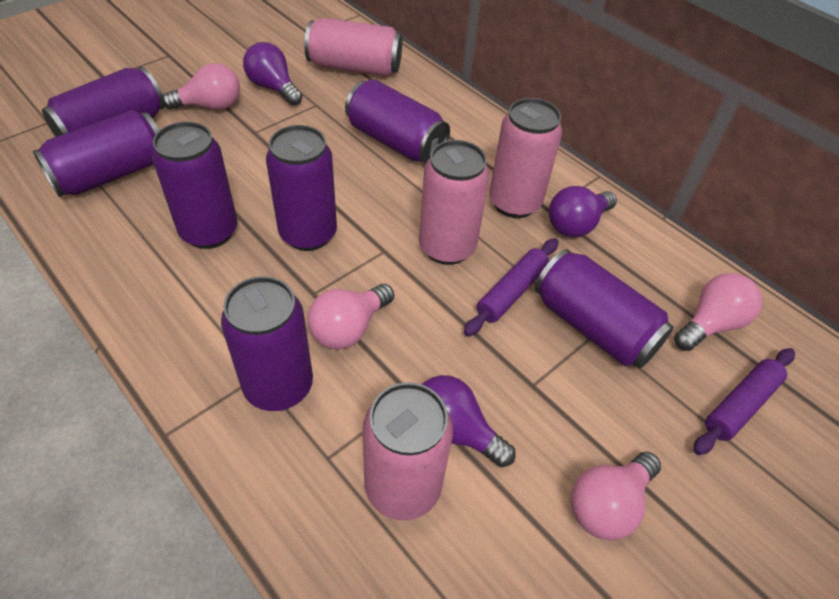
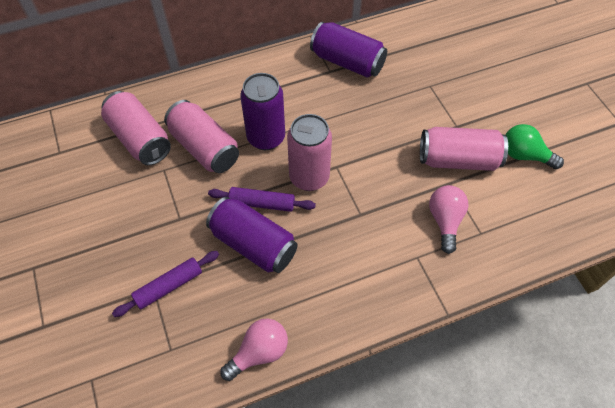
green light bulb: 0 -> 1
pink light bulb: 4 -> 2
purple can: 7 -> 3
purple light bulb: 3 -> 0

